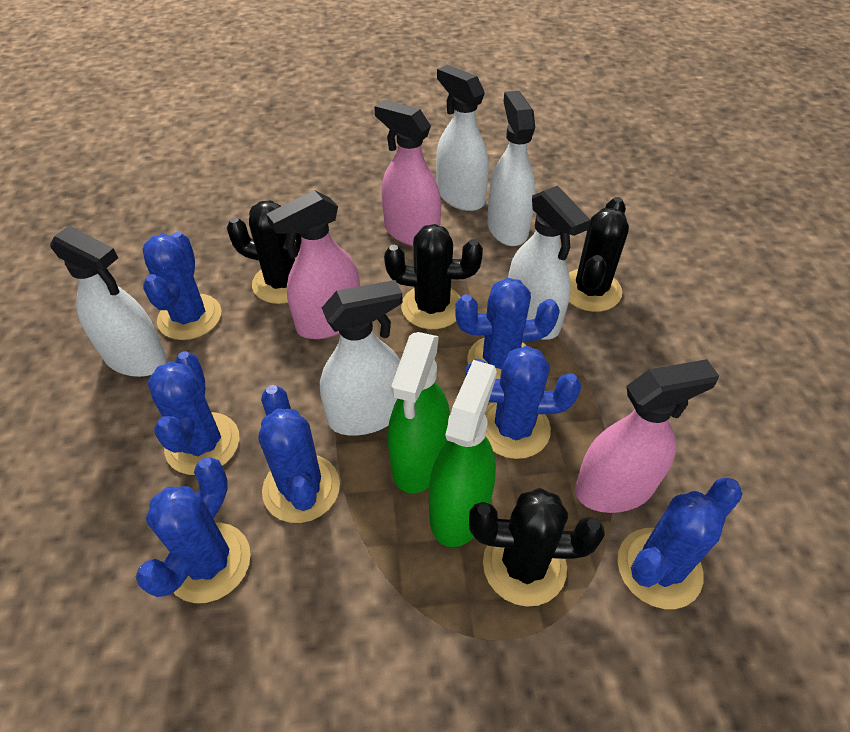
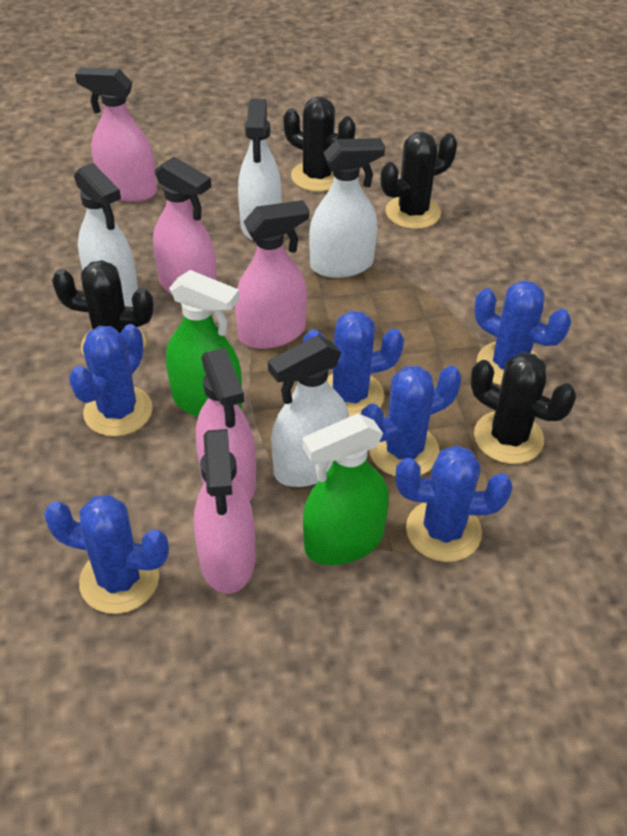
blue cactus: 7 -> 6
pink spray bottle: 3 -> 5
white spray bottle: 5 -> 4

